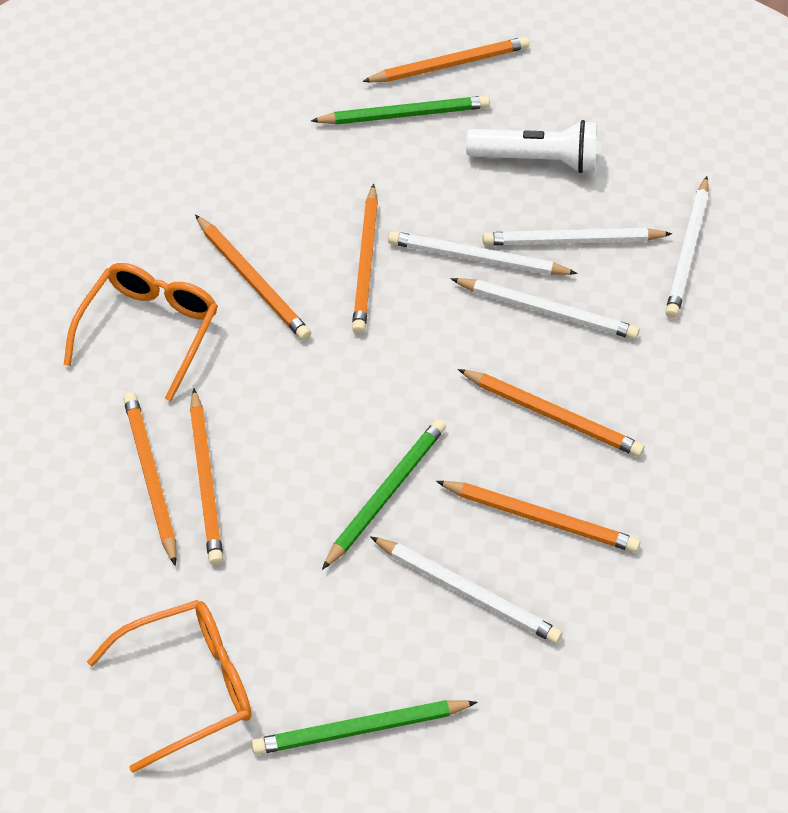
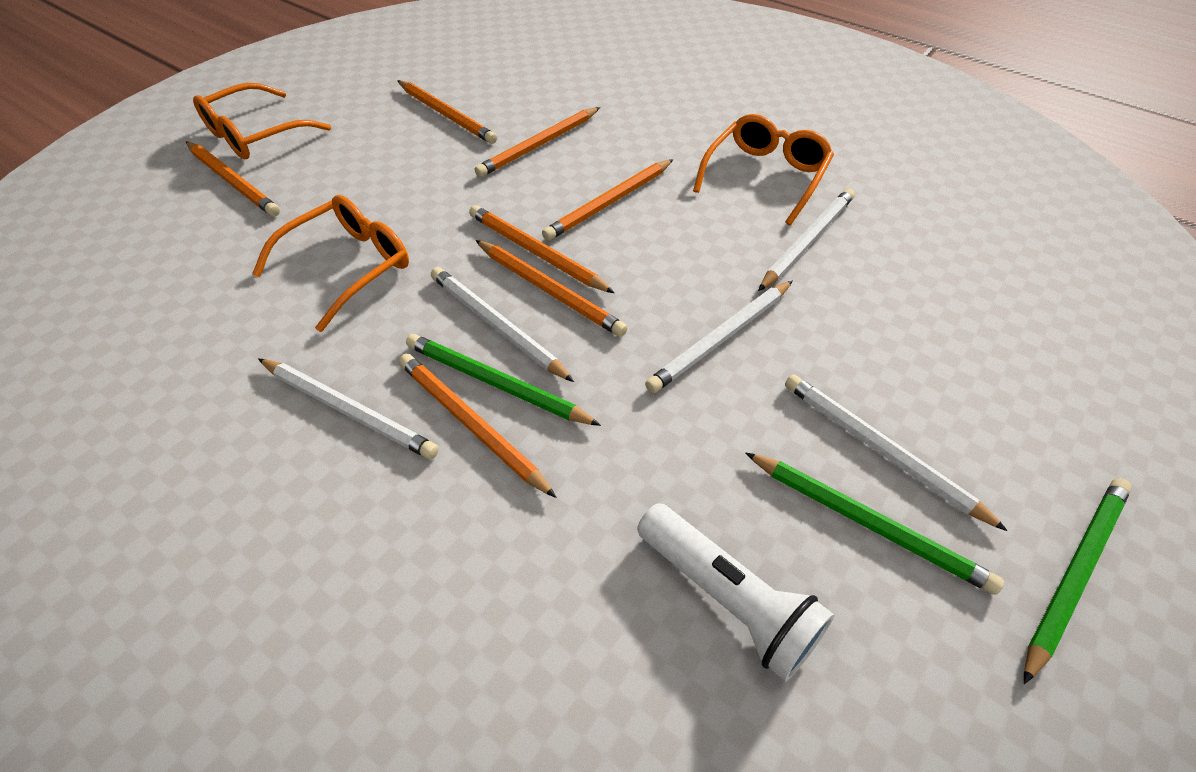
orange glasses: 2 -> 3

